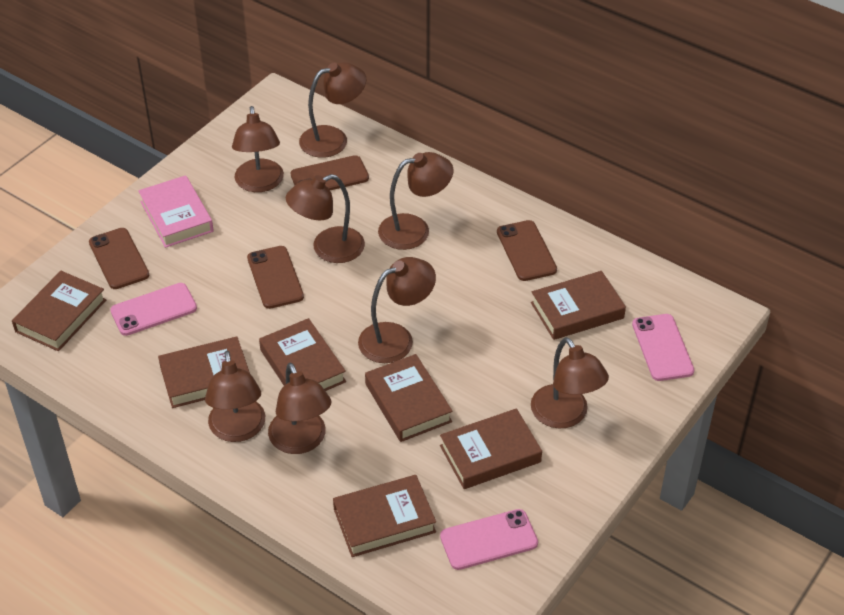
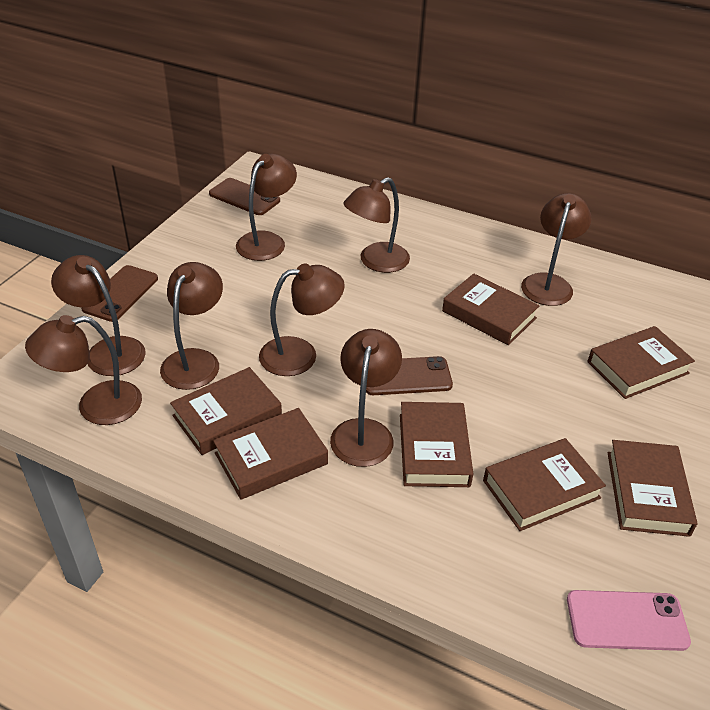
brown phone: 4 -> 3
pink book: 1 -> 0
pink phone: 3 -> 1

